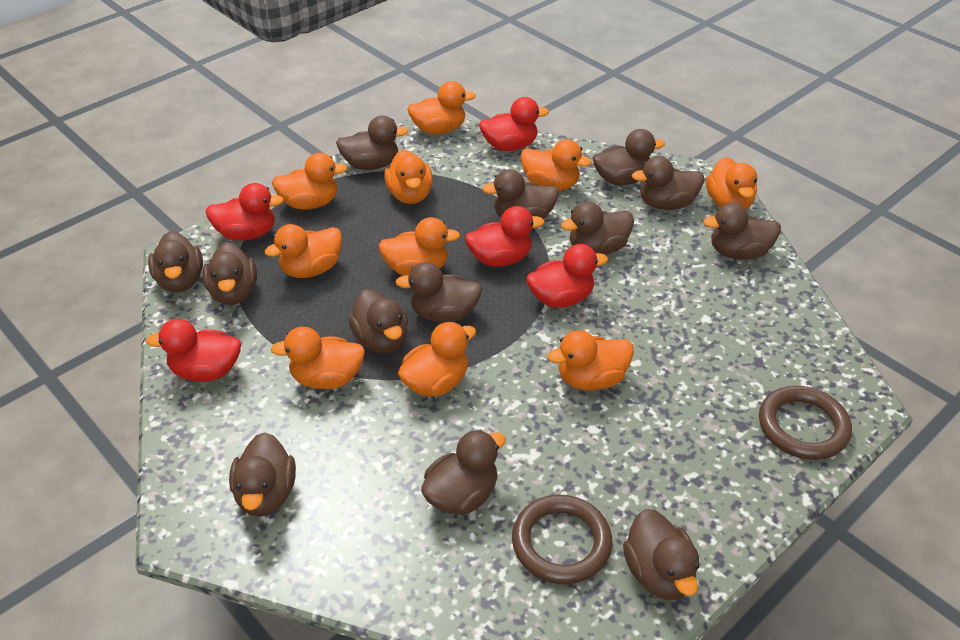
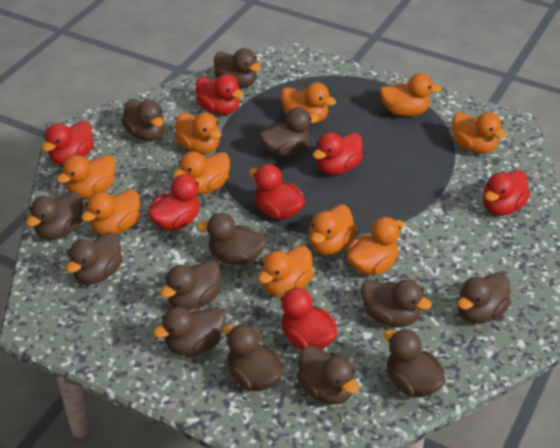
brown ring: 2 -> 0
red duck: 5 -> 7

